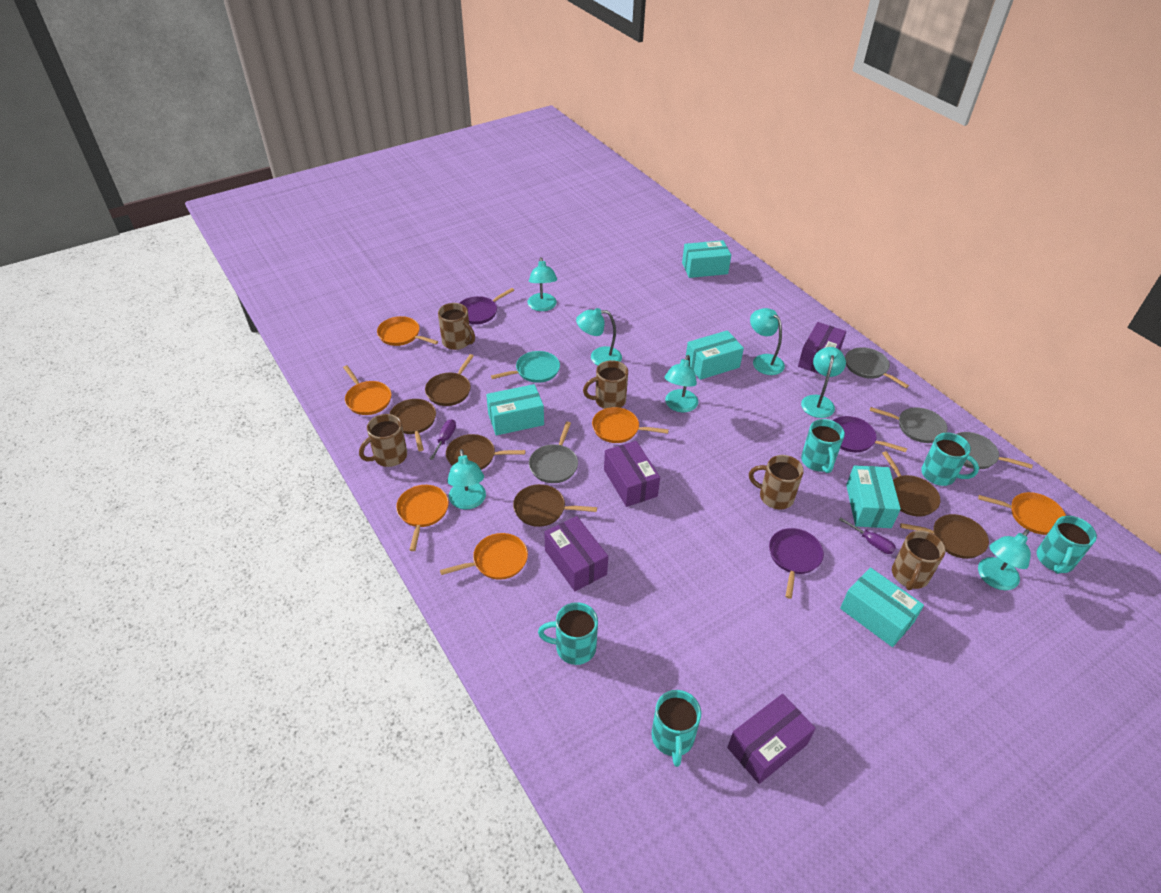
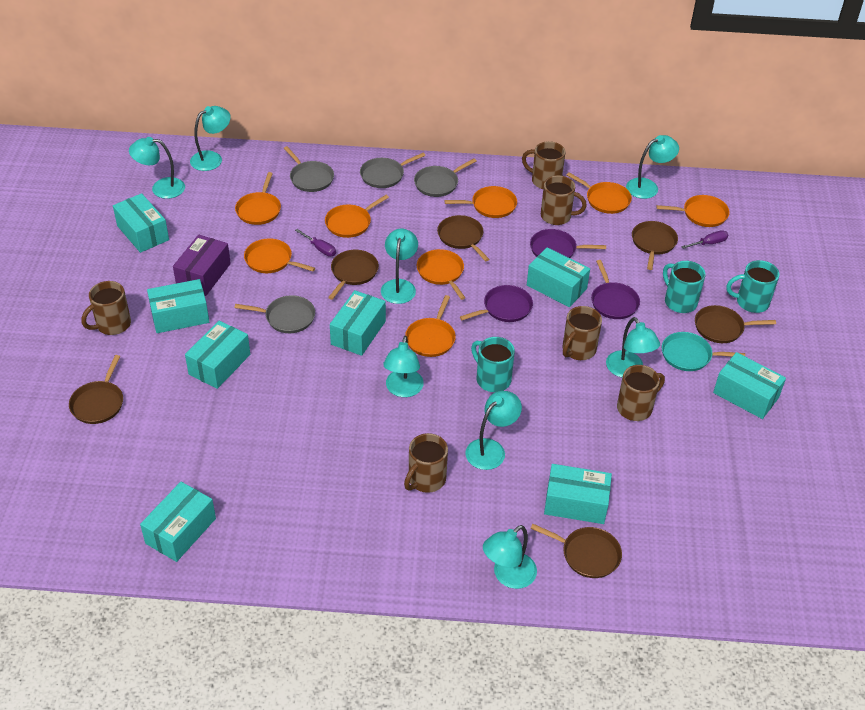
brown mug: 5 -> 6
orange pan: 6 -> 8
purple box: 4 -> 1
turquoise box: 5 -> 8
turquoise lamp: 7 -> 8
turquoise mug: 5 -> 3

